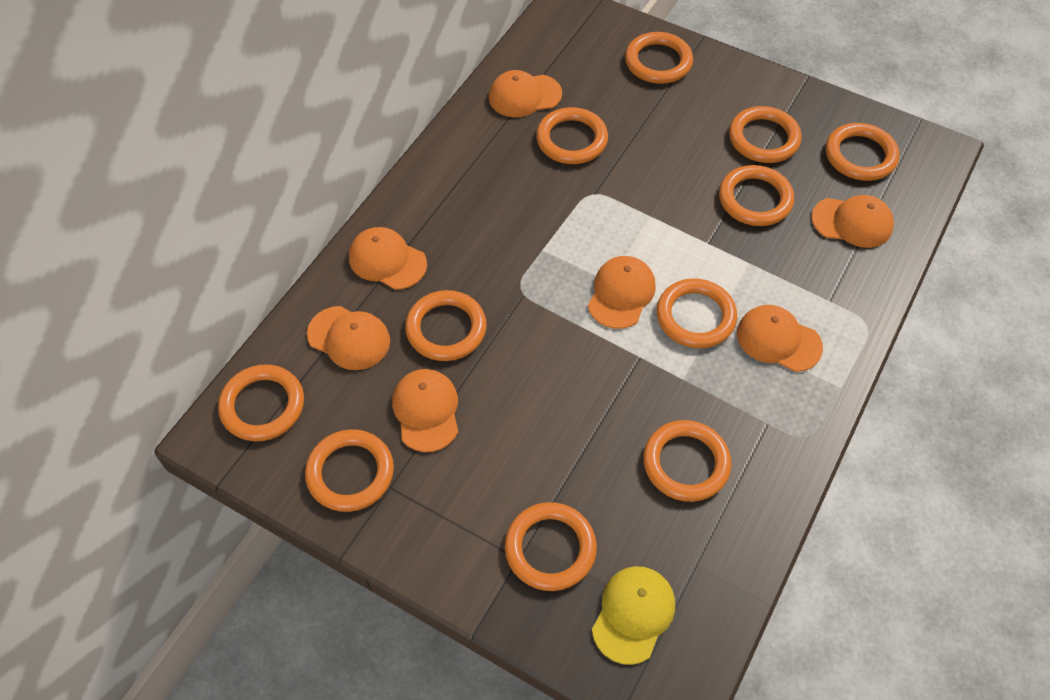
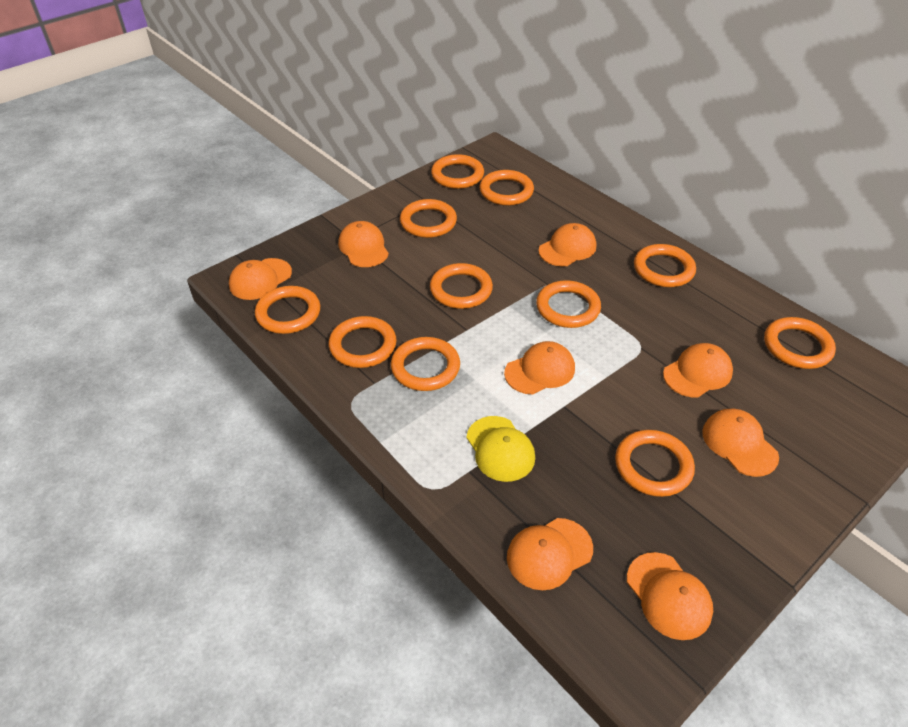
orange cap: 7 -> 8

